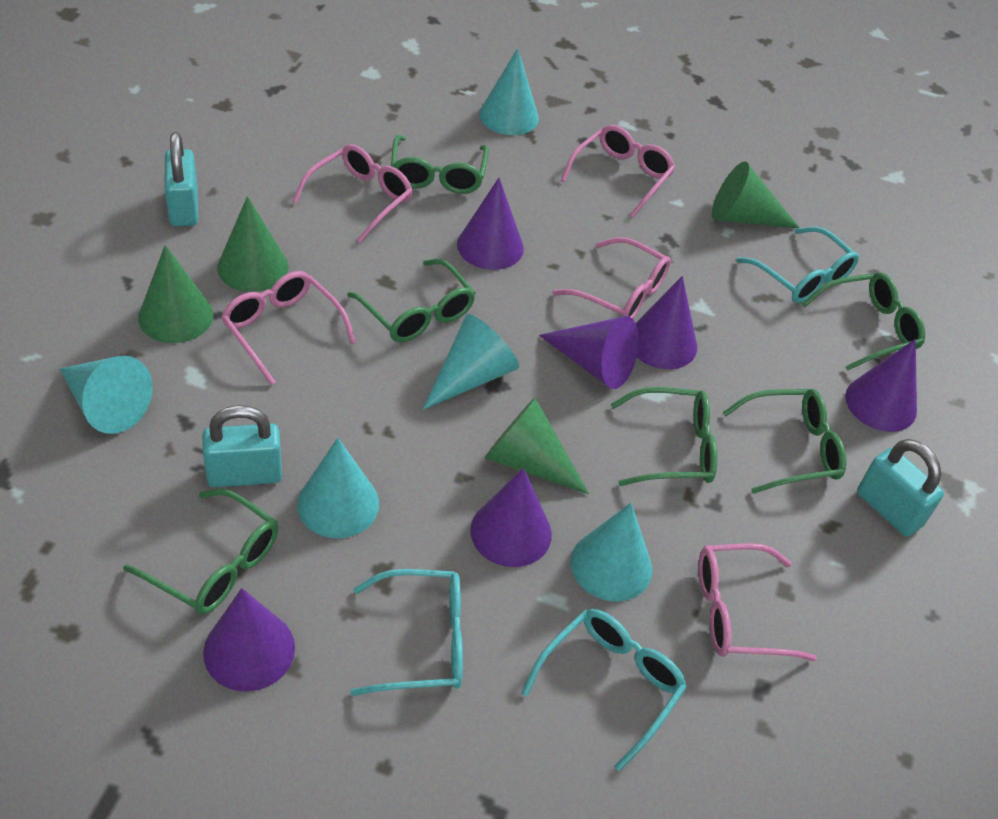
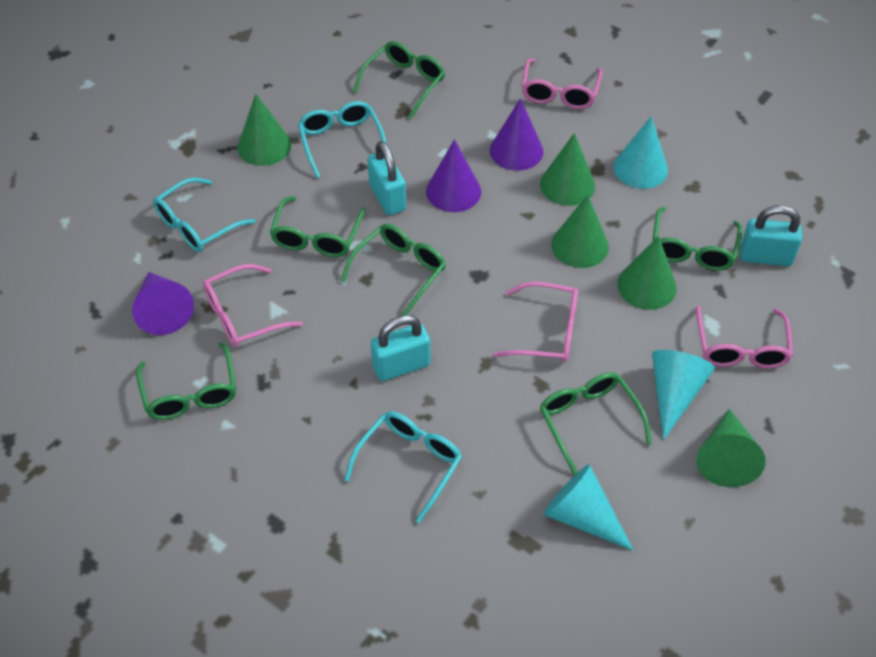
green cone: 4 -> 5
pink glasses: 5 -> 4
purple cone: 6 -> 3
turquoise cone: 5 -> 3

